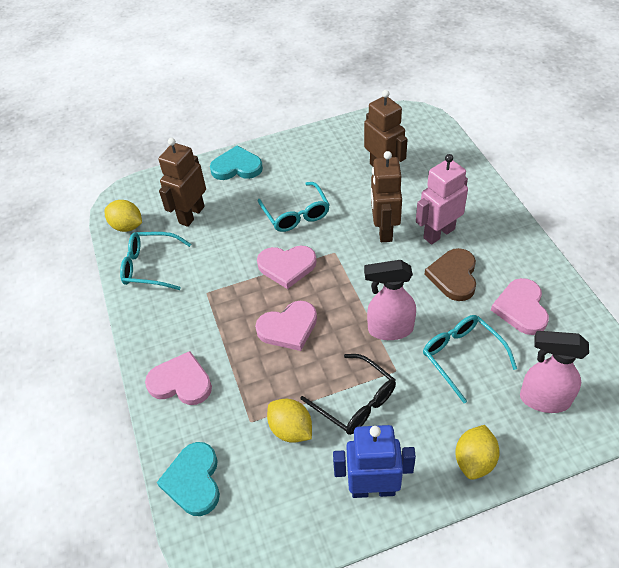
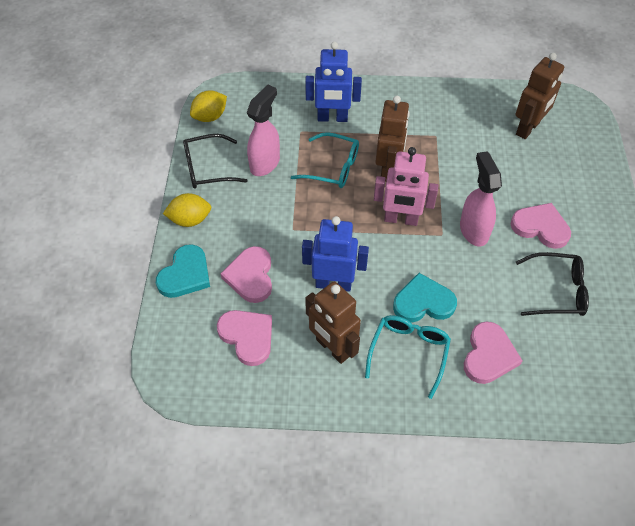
black glasses: 1 -> 2
blue robot: 1 -> 2
brown heart: 1 -> 0
turquoise glasses: 3 -> 2
yellow lemon: 3 -> 2

